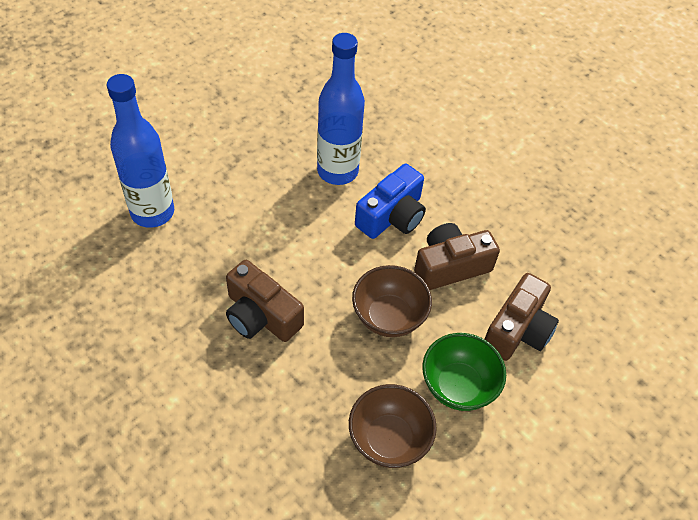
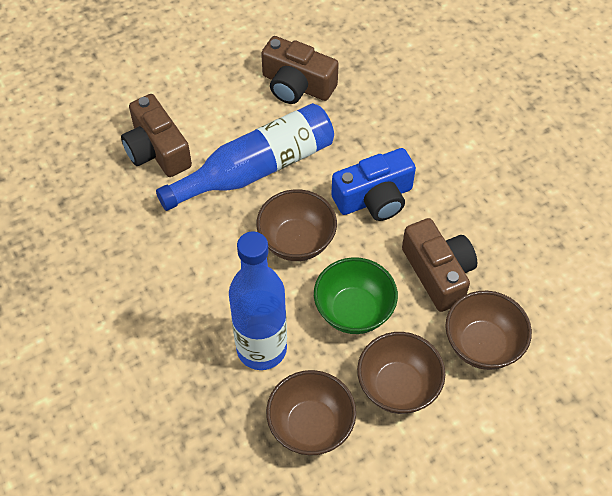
brown bowl: 2 -> 4

